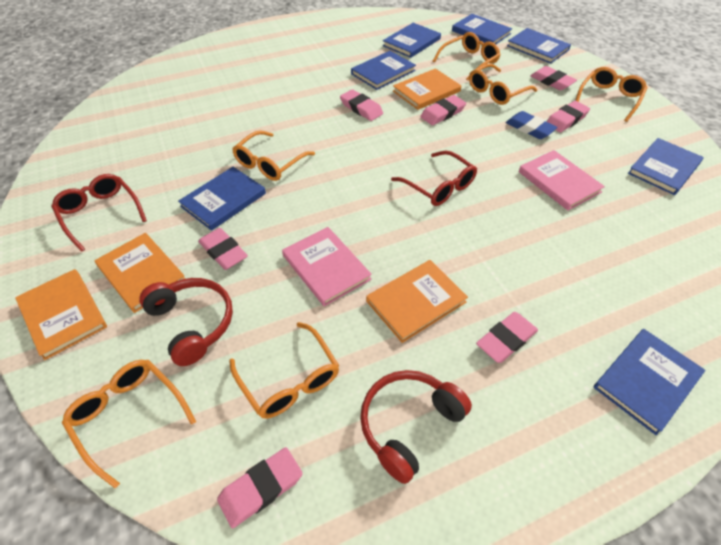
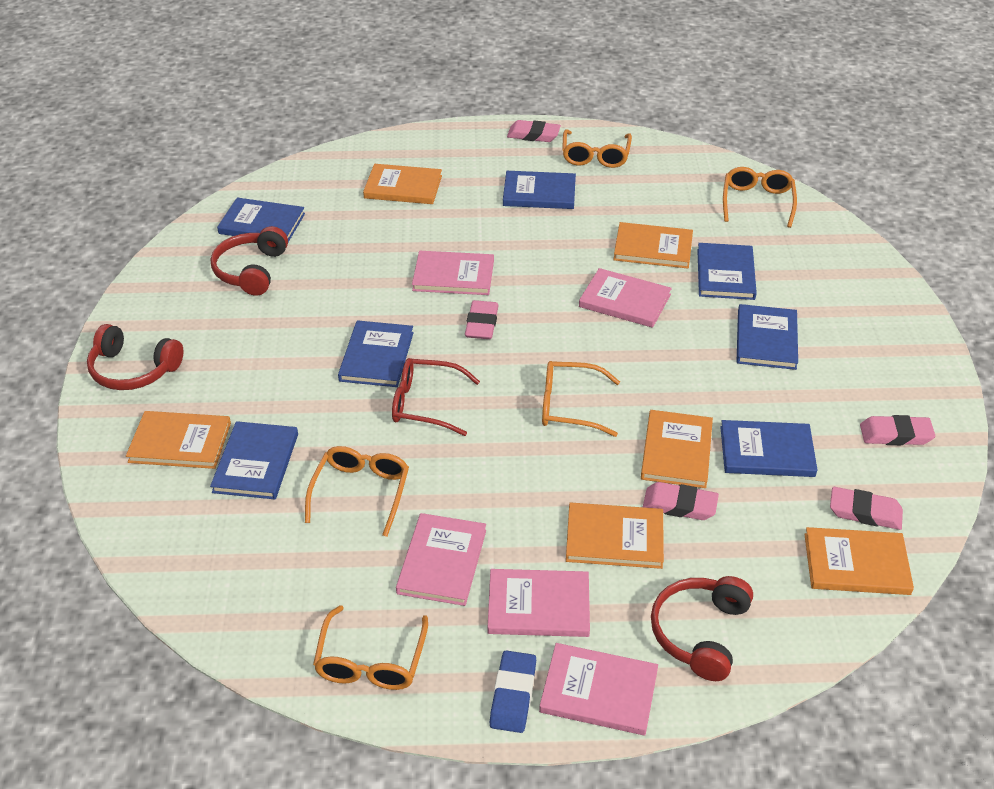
orange book: 4 -> 6
orange glasses: 6 -> 5
pink book: 2 -> 5
pink eraser: 7 -> 5
red glasses: 2 -> 1
red headphones: 2 -> 3

